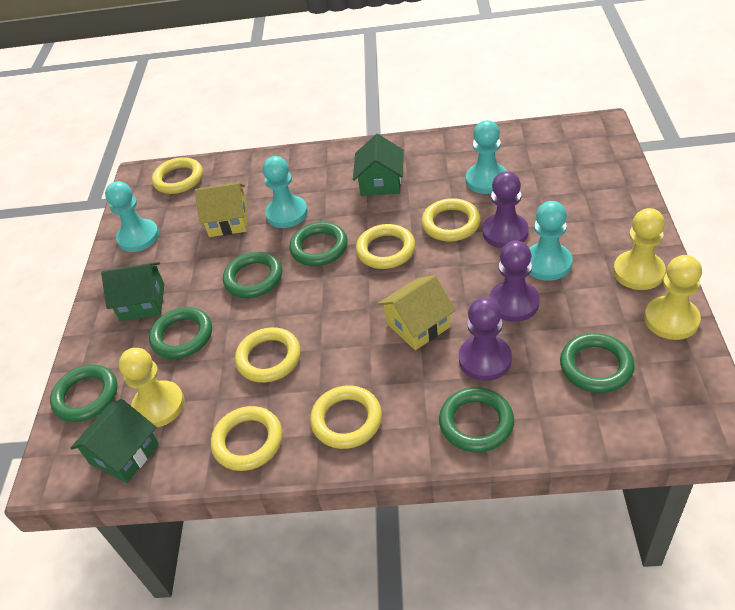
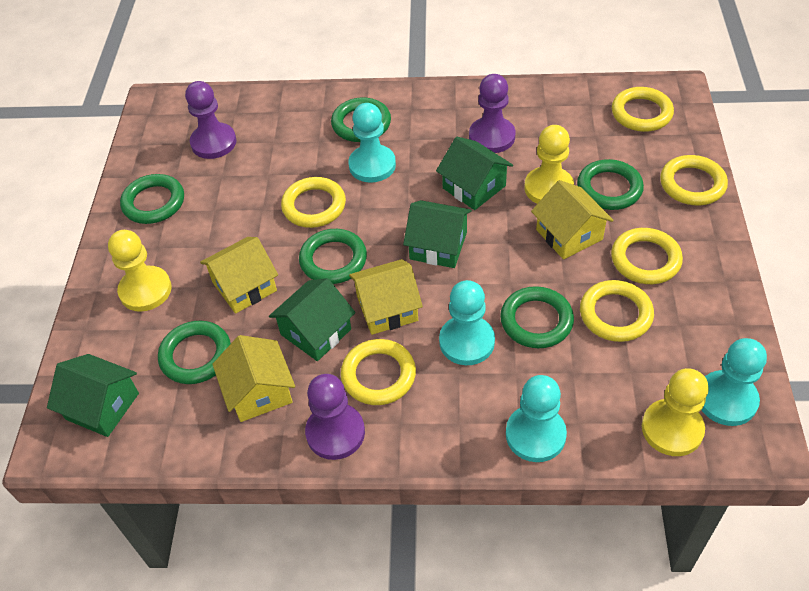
green house: 3 -> 4
yellow house: 2 -> 4

